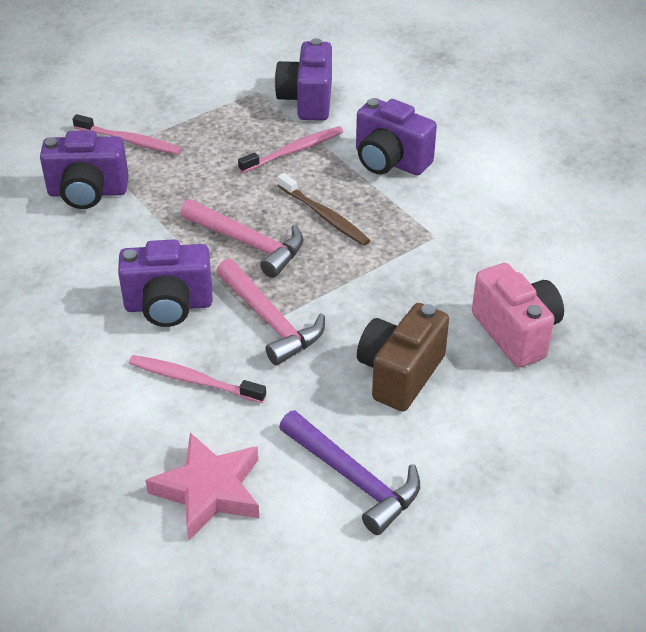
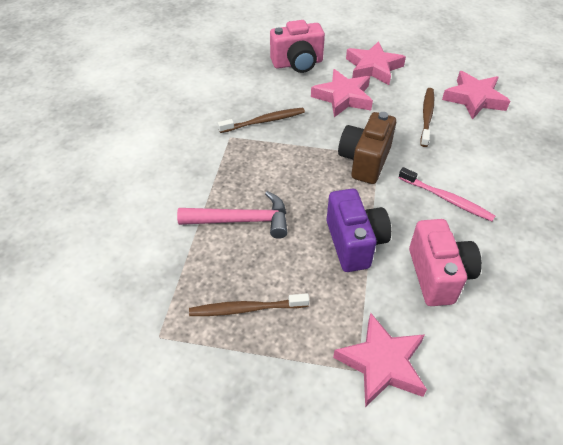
brown toothbrush: 1 -> 3
pink camera: 1 -> 2
pink hammer: 2 -> 1
pink star: 1 -> 4
pink toothbrush: 3 -> 1
purple camera: 4 -> 1
purple hammer: 1 -> 0

